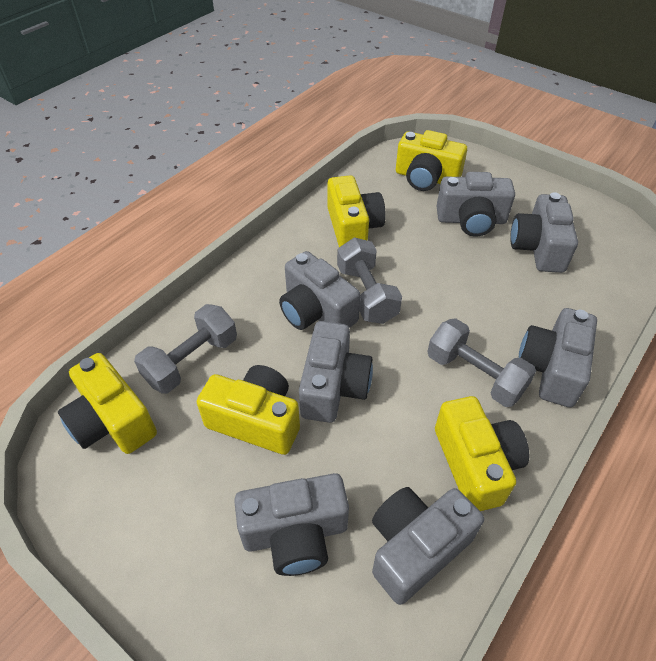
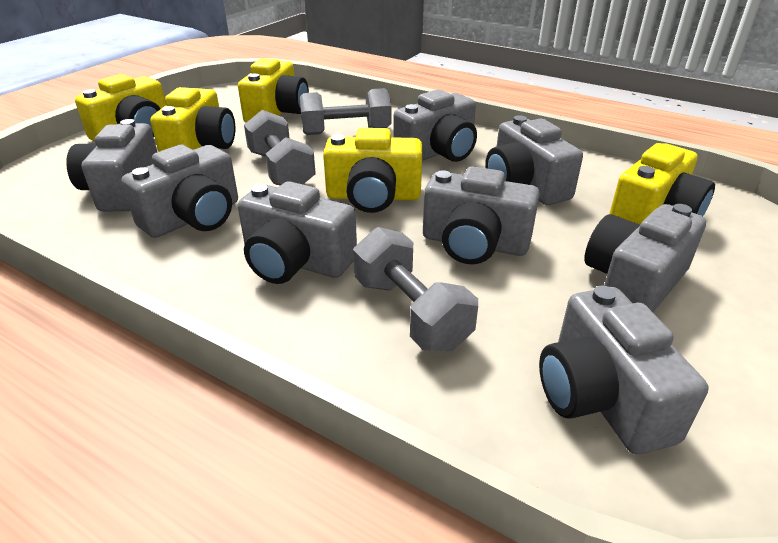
grey camera: 7 -> 8

